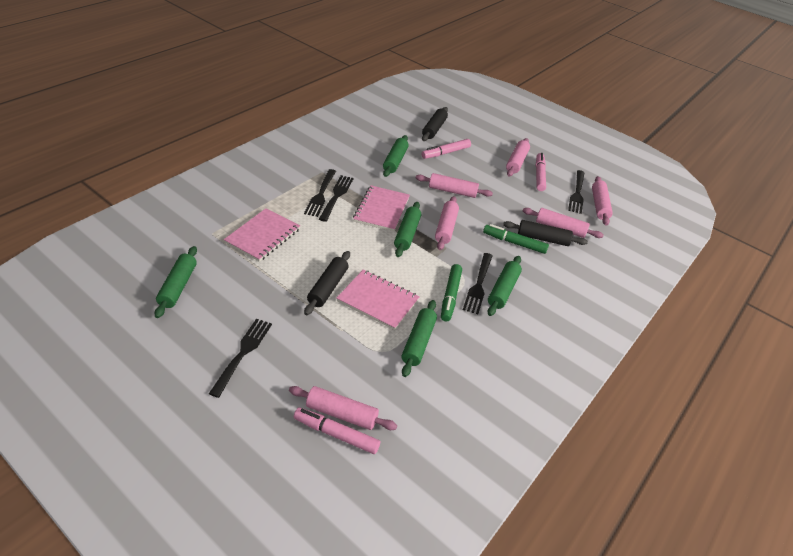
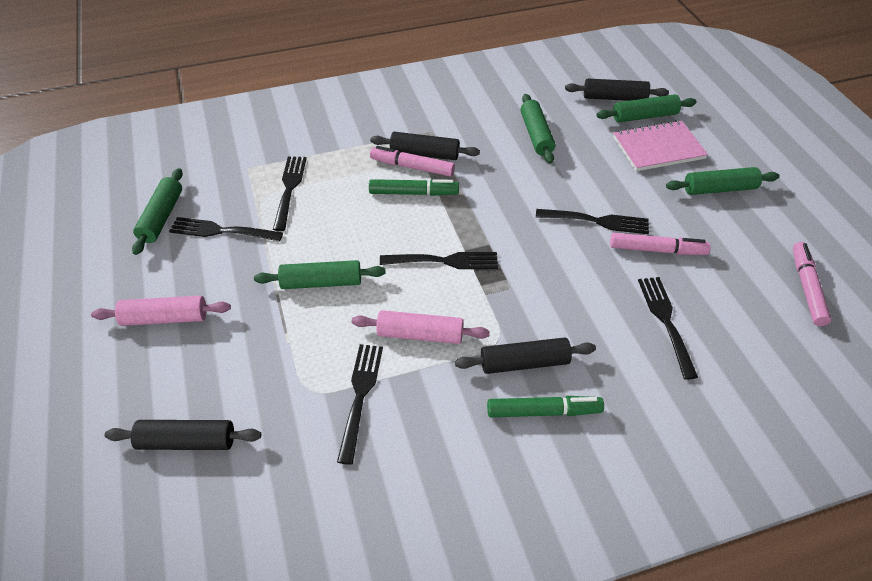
black fork: 5 -> 6
black rolling pin: 3 -> 4
pink notebook: 3 -> 1
pink rolling pin: 6 -> 2

